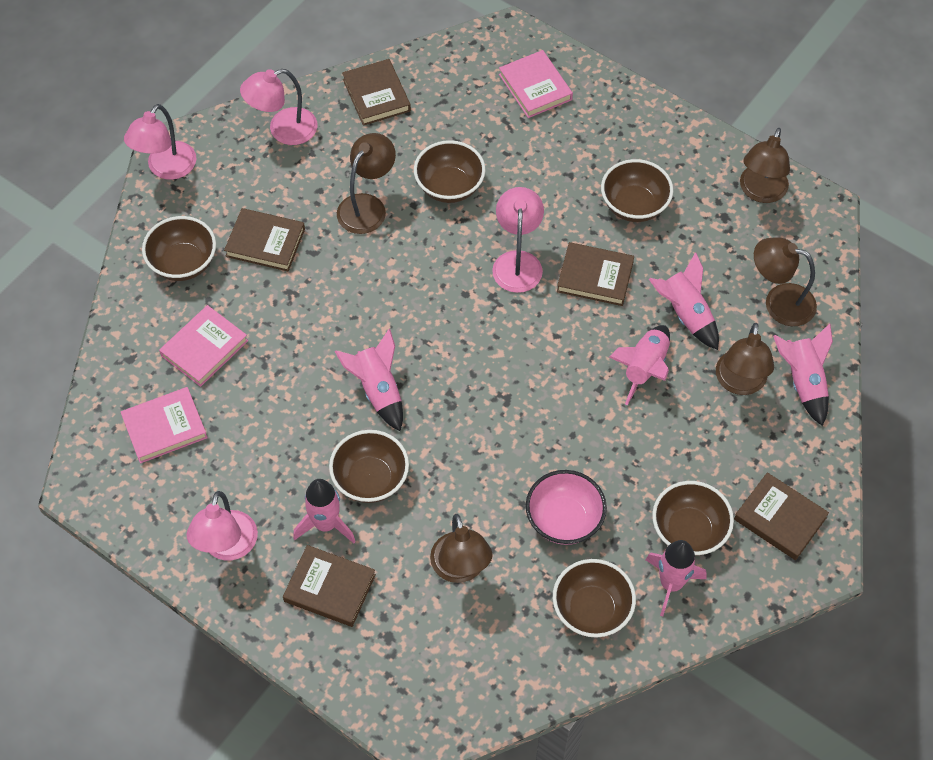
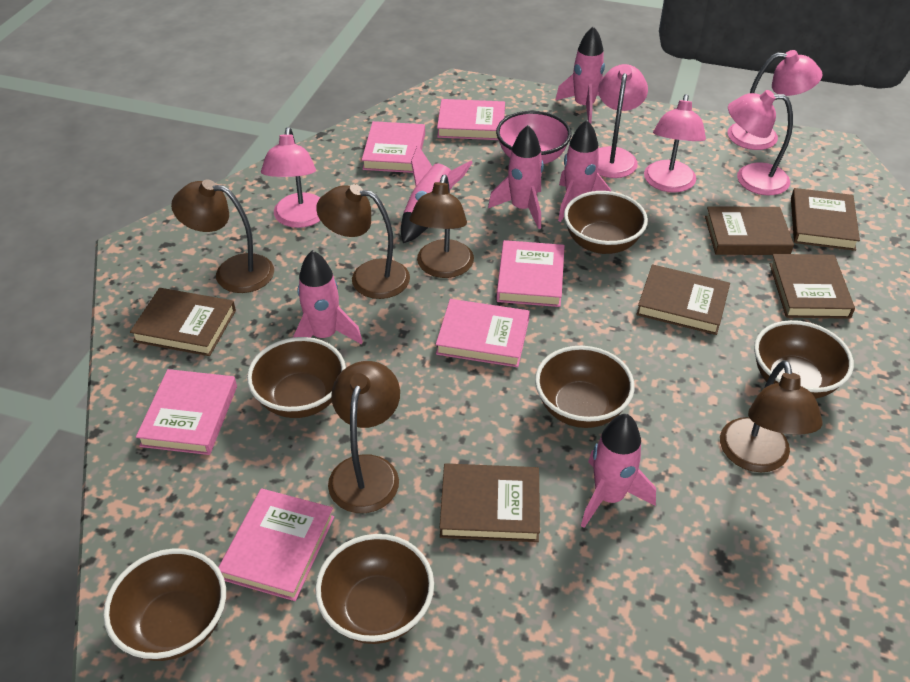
brown book: 5 -> 6
pink book: 3 -> 6
pink lamp: 4 -> 5

